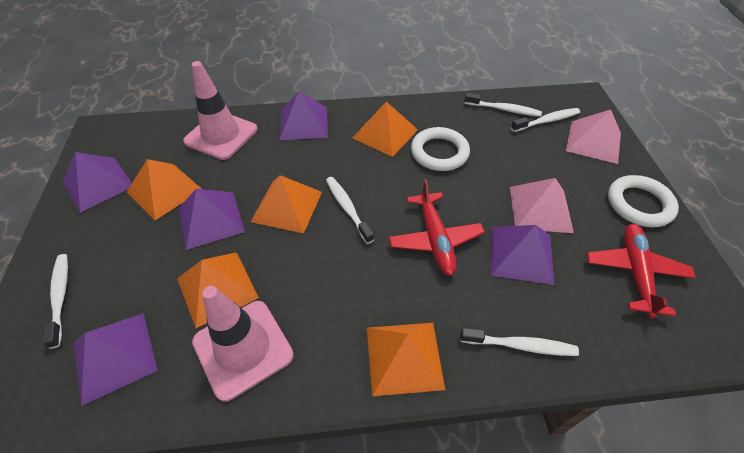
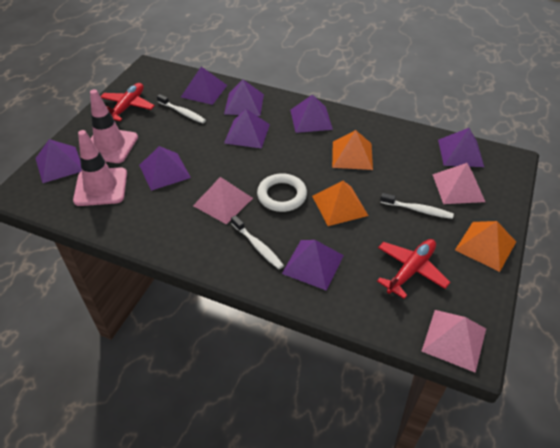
orange pyramid: 5 -> 3
pink pyramid: 2 -> 3
purple pyramid: 5 -> 8
white ring: 2 -> 1
white toothbrush: 5 -> 3

